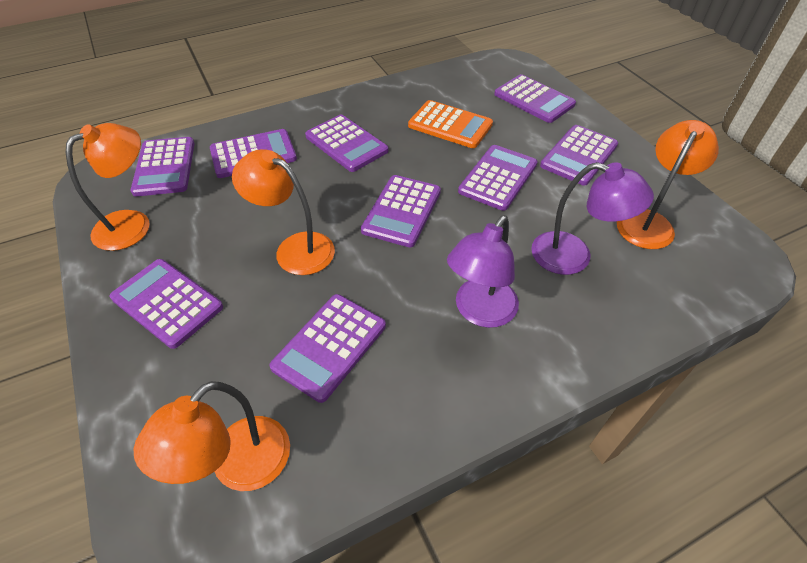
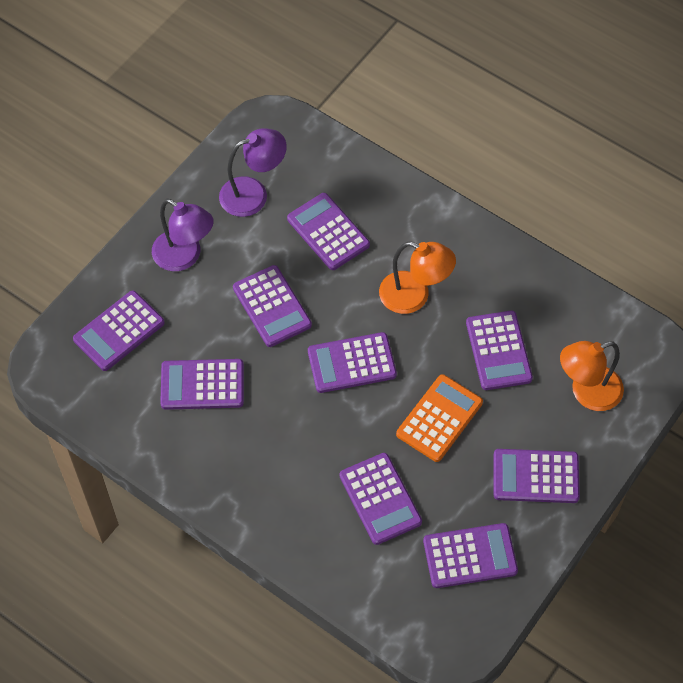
orange lamp: 4 -> 2

